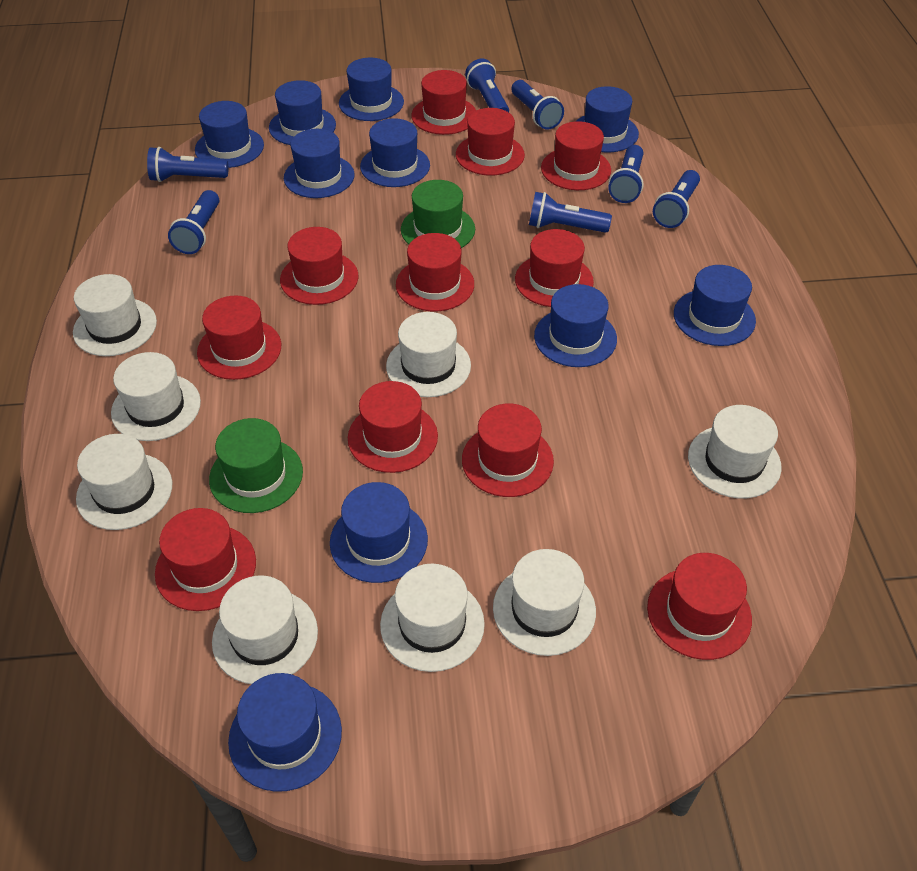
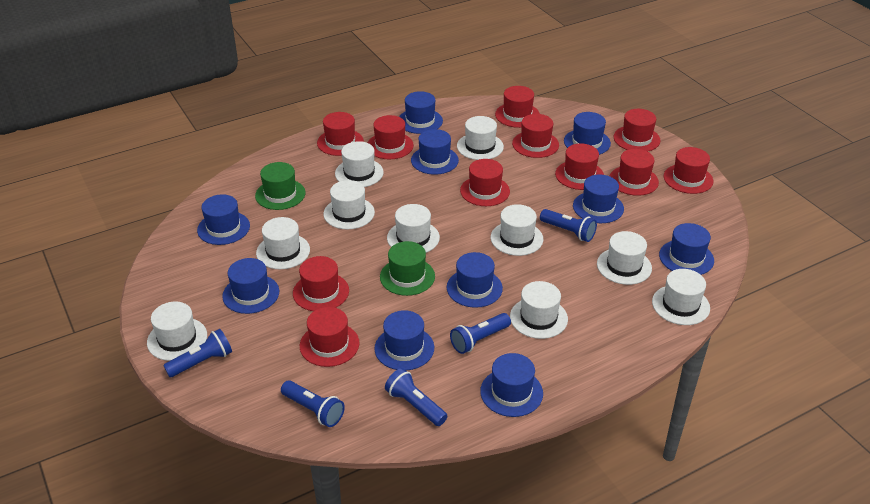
blue flashlight: 7 -> 5
white hat: 8 -> 10

